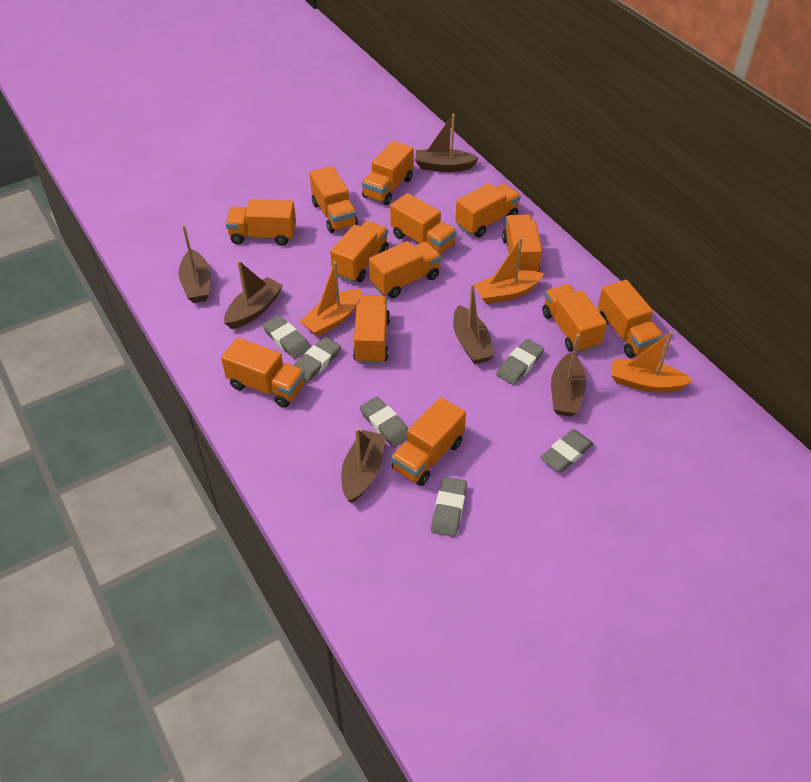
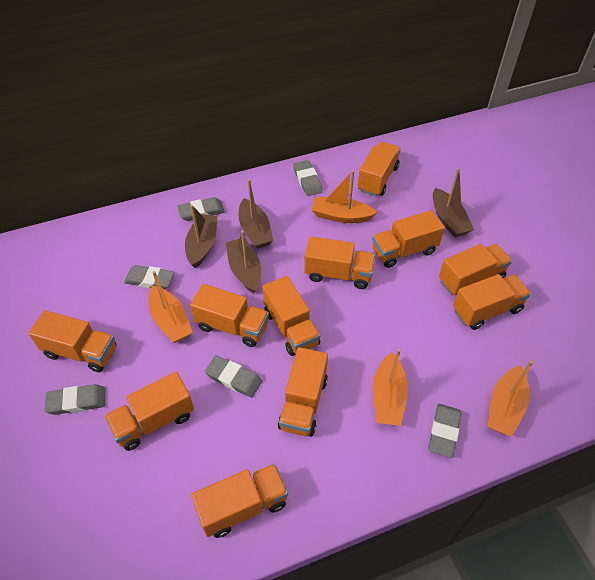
brown boat: 6 -> 4
orange boat: 3 -> 4
orange truck: 13 -> 11

